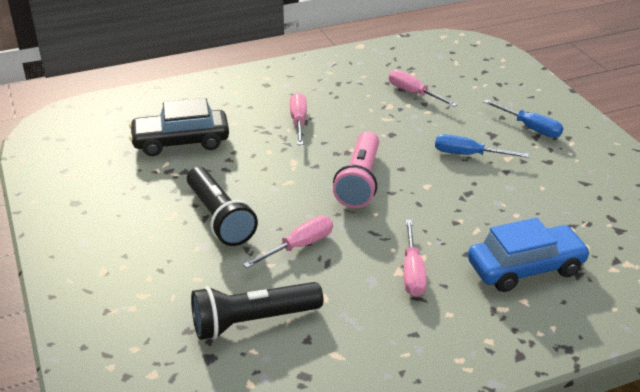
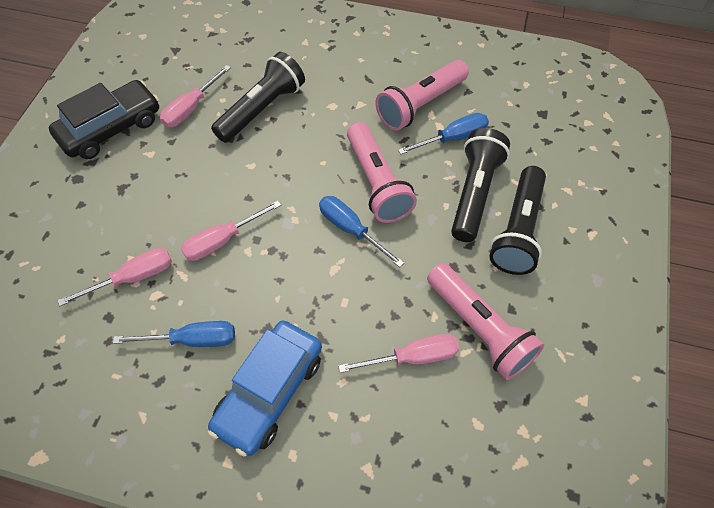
black flashlight: 2 -> 3
blue screwdriver: 2 -> 3
pink flashlight: 1 -> 3

